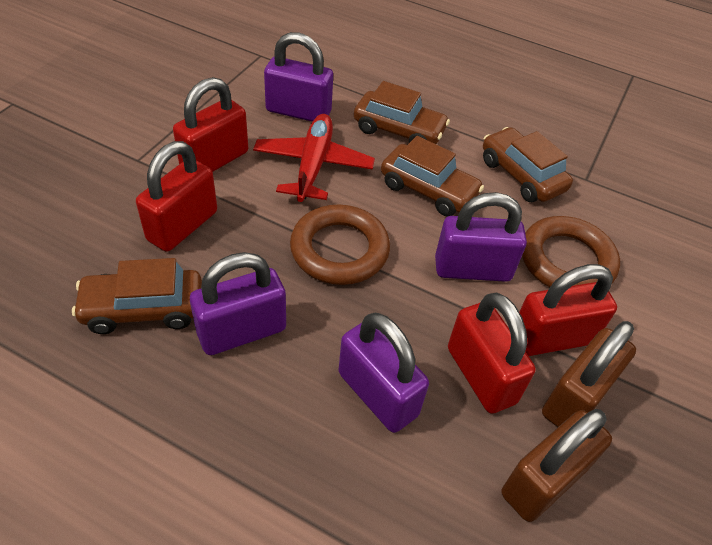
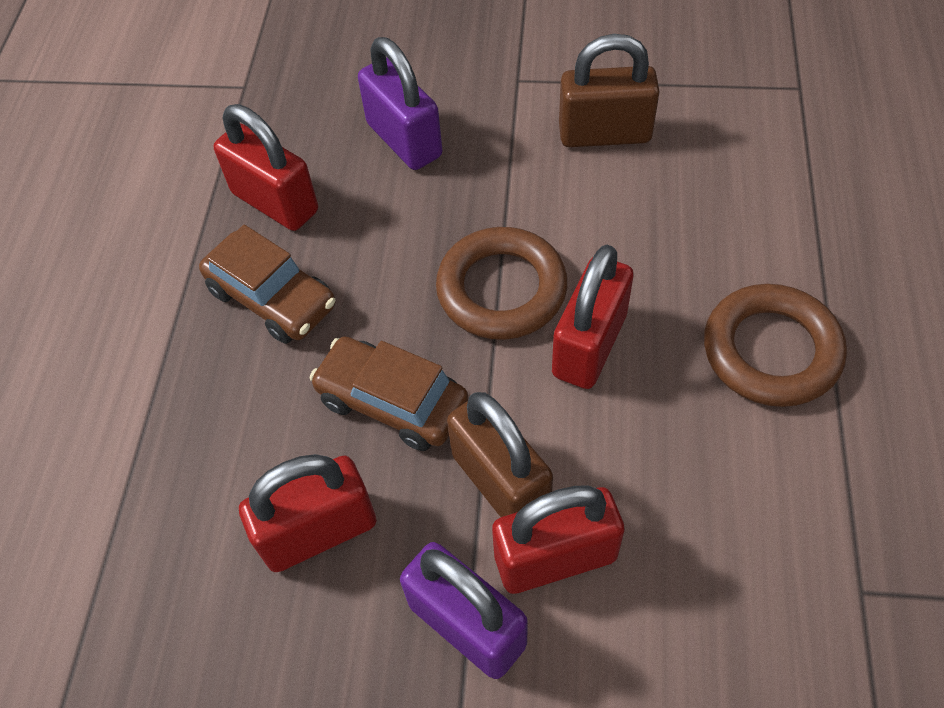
brown car: 4 -> 2
purple padlock: 4 -> 2
red plane: 1 -> 0

